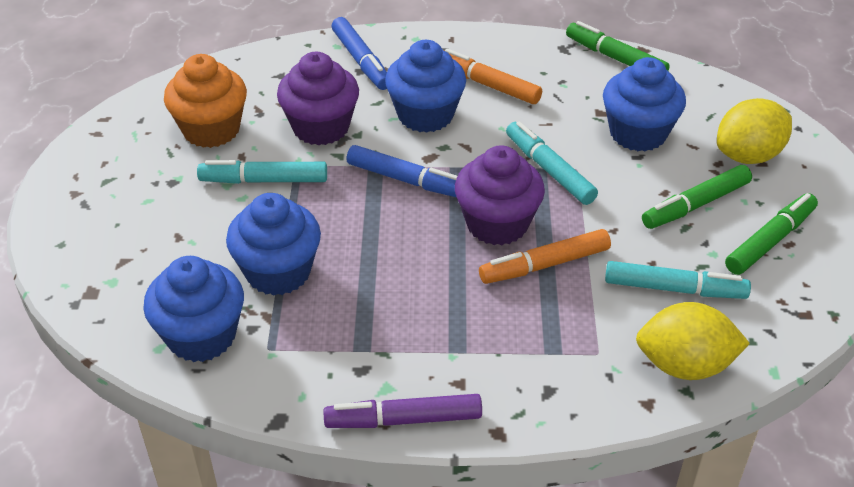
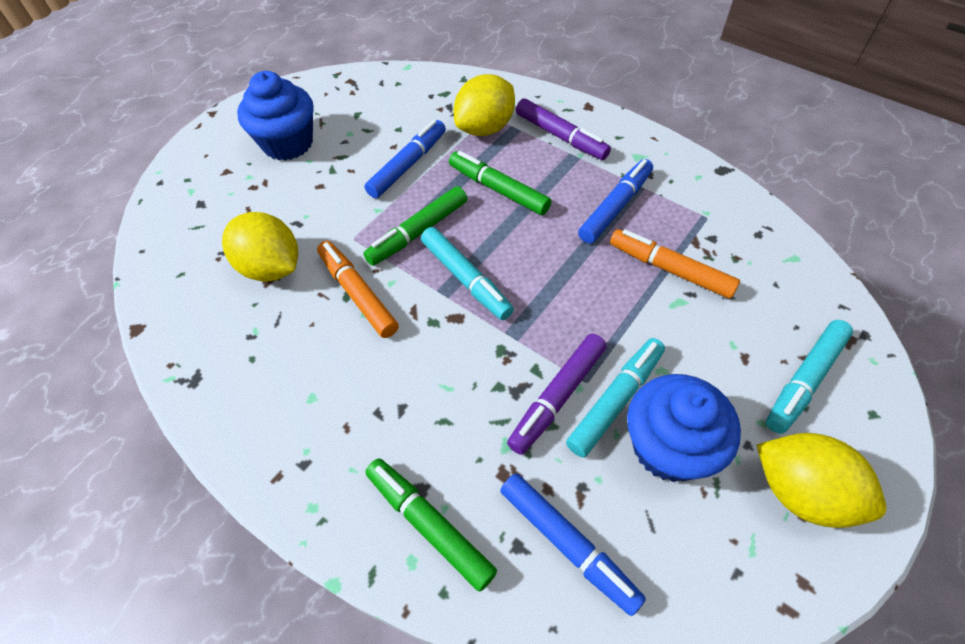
blue cupcake: 4 -> 2
blue marker: 2 -> 3
orange cupcake: 1 -> 0
purple cupcake: 2 -> 0
purple marker: 1 -> 2
yellow lemon: 2 -> 3

